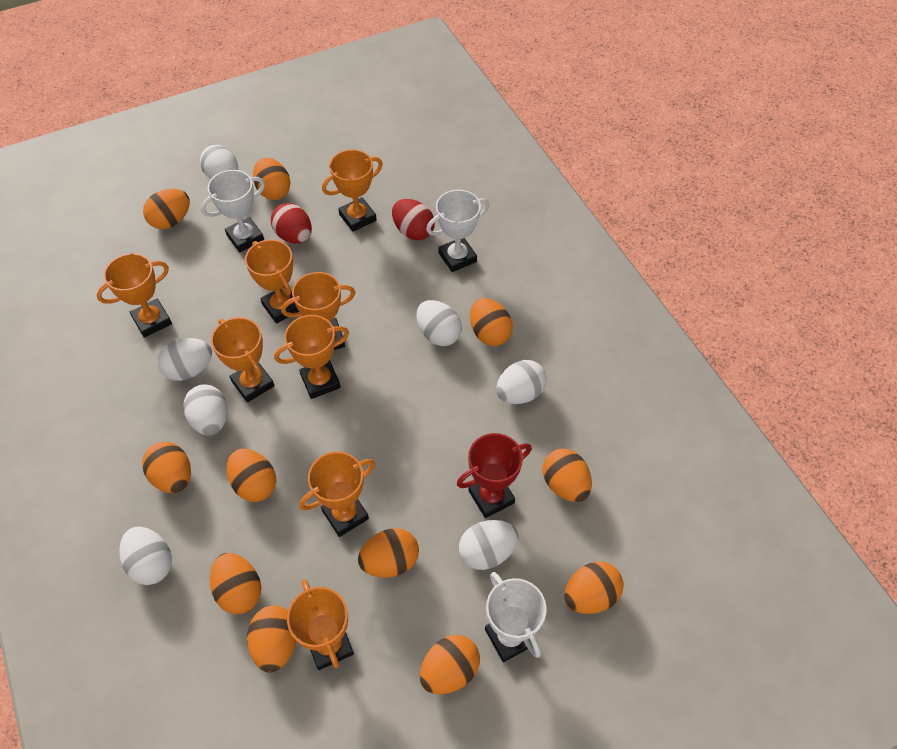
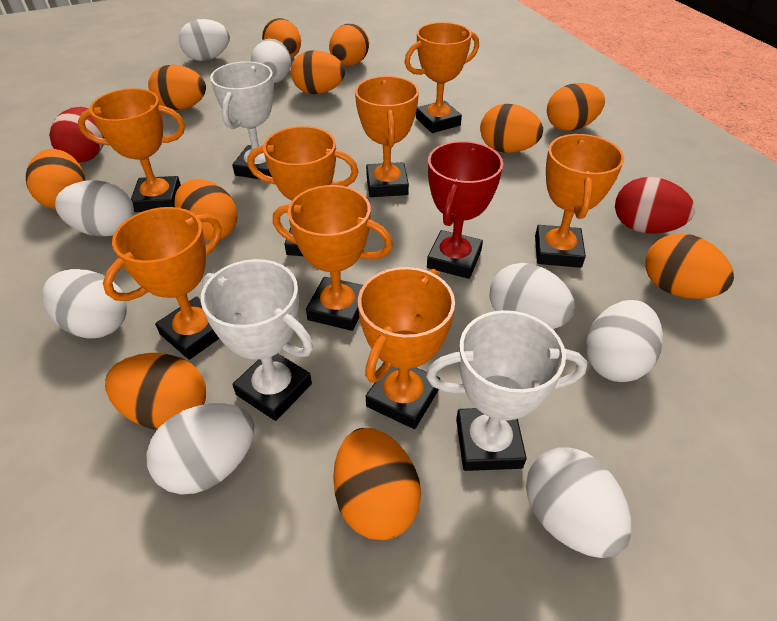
white egg: 7 -> 8

